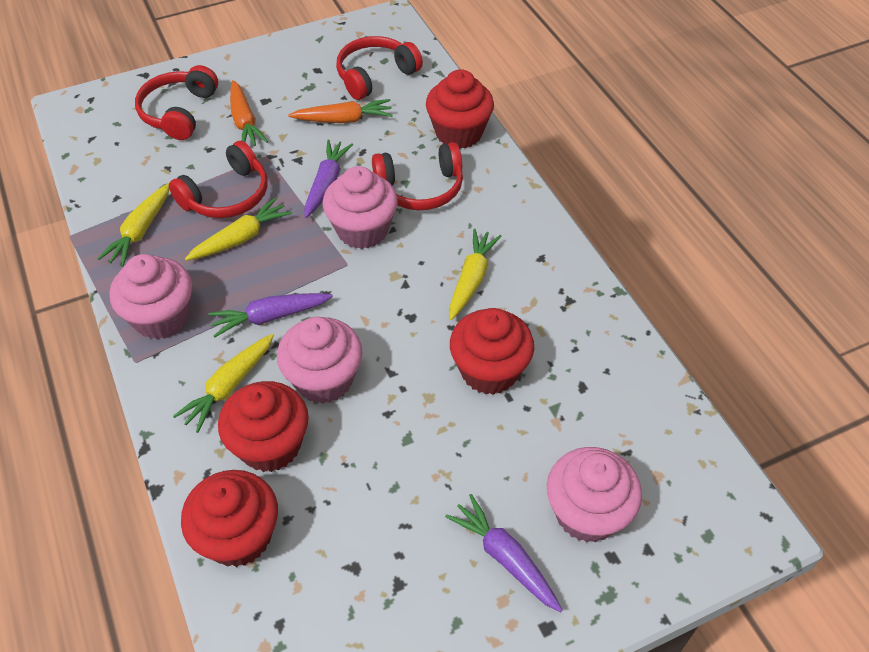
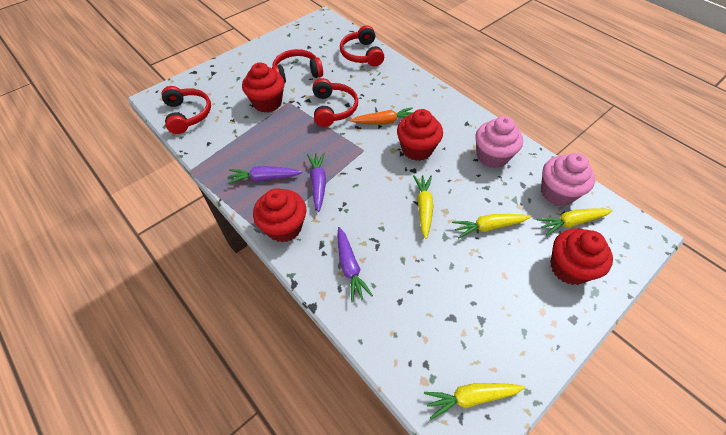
orange carrot: 2 -> 1
pink cupcake: 4 -> 2

